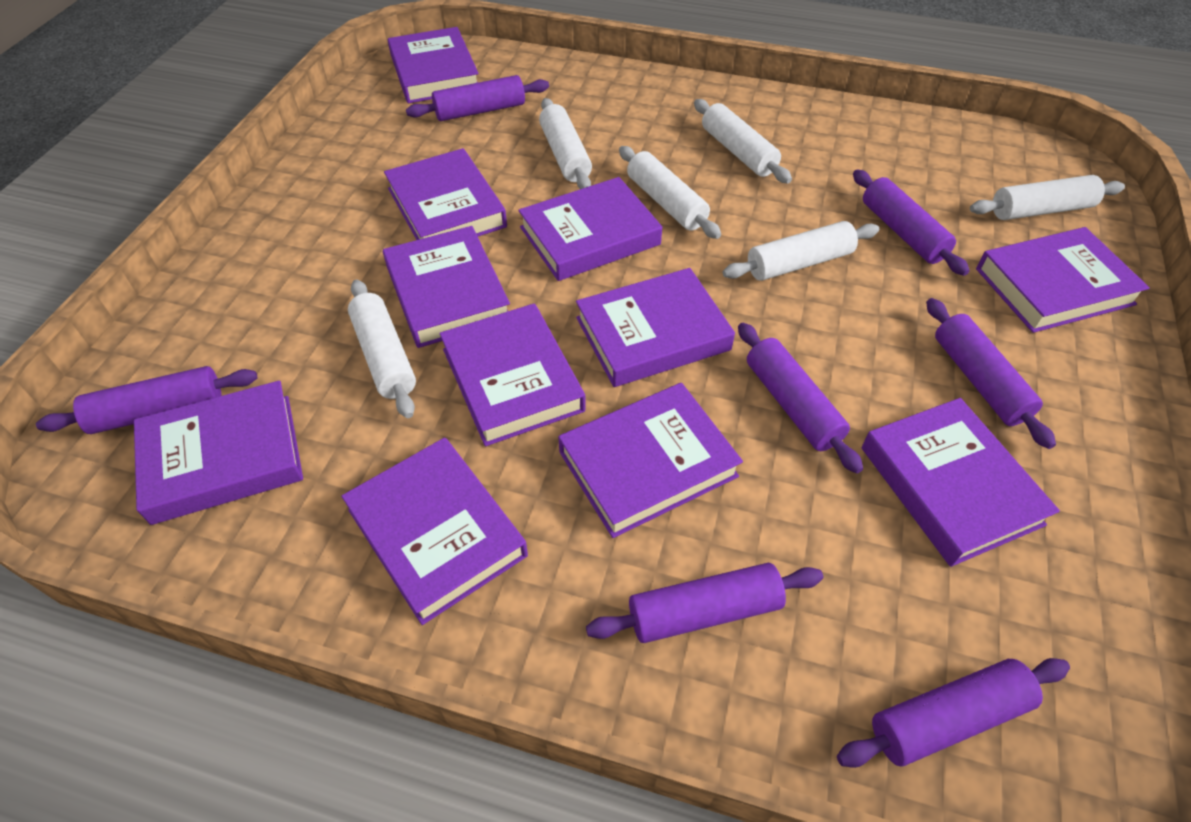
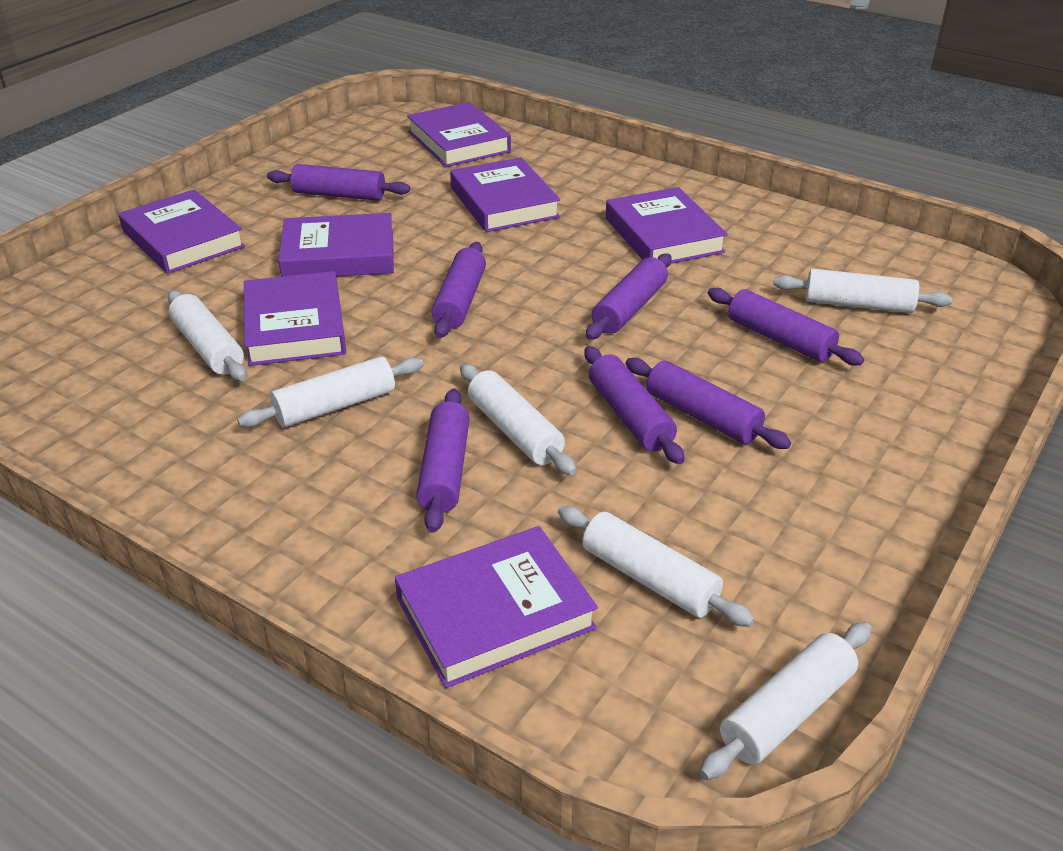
purple book: 11 -> 7

